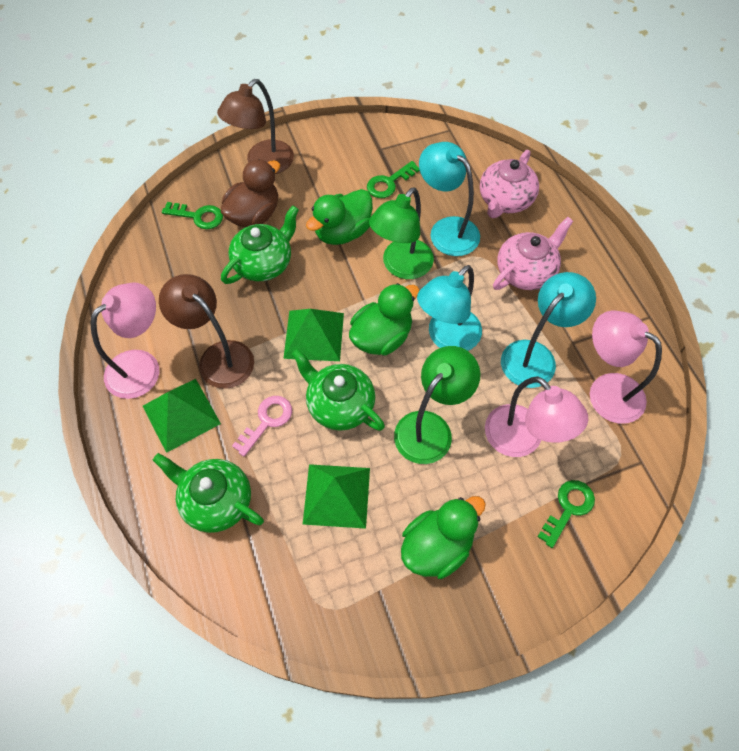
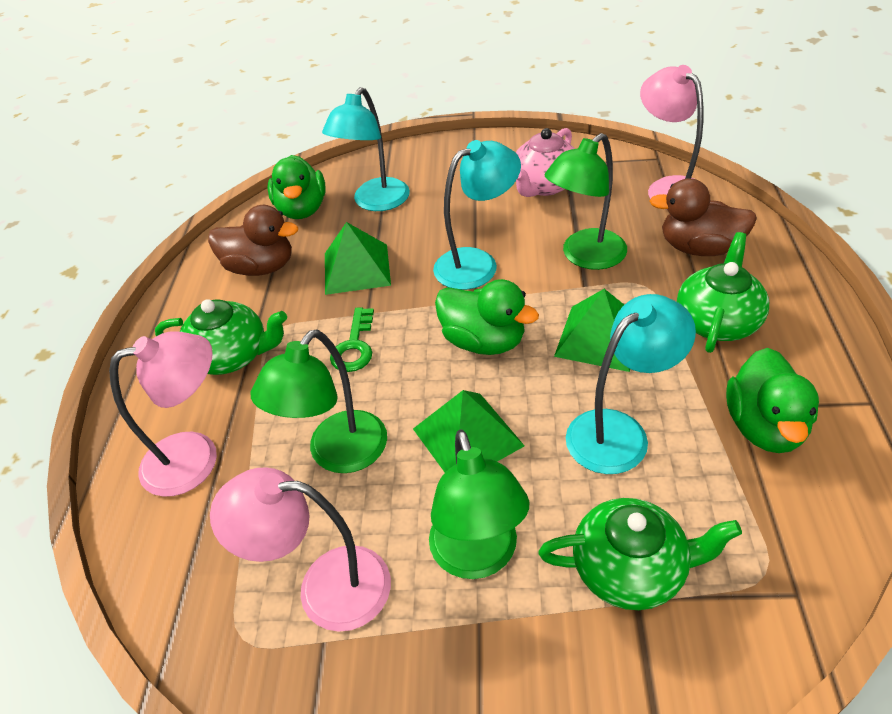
brown duck: 1 -> 2
brown lamp: 2 -> 0
green key: 3 -> 1
green lamp: 2 -> 3
pink key: 1 -> 0
pink teapot: 2 -> 1

